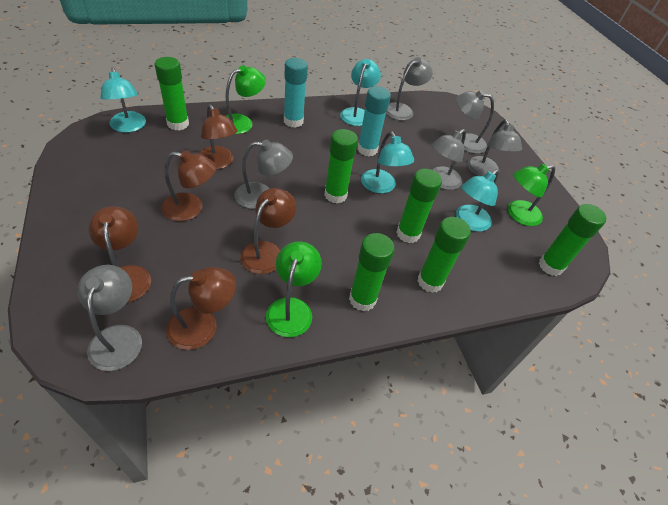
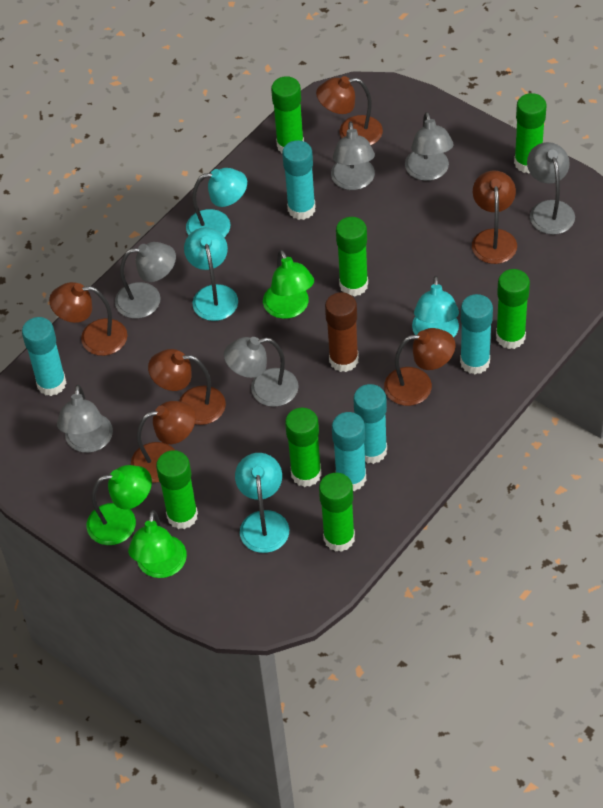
brown glue stick: 0 -> 1
brown lamp: 5 -> 6
green glue stick: 6 -> 7
turquoise glue stick: 2 -> 5

